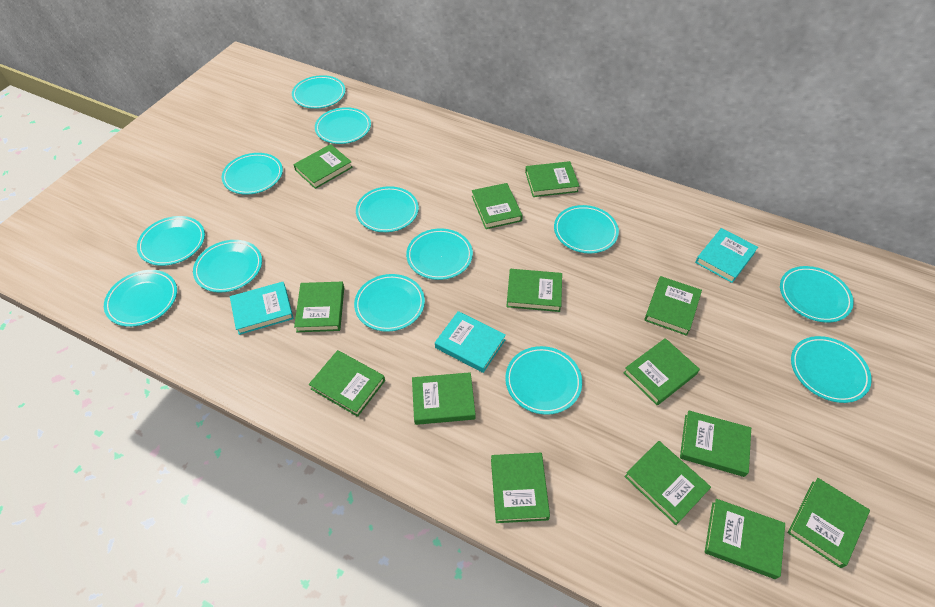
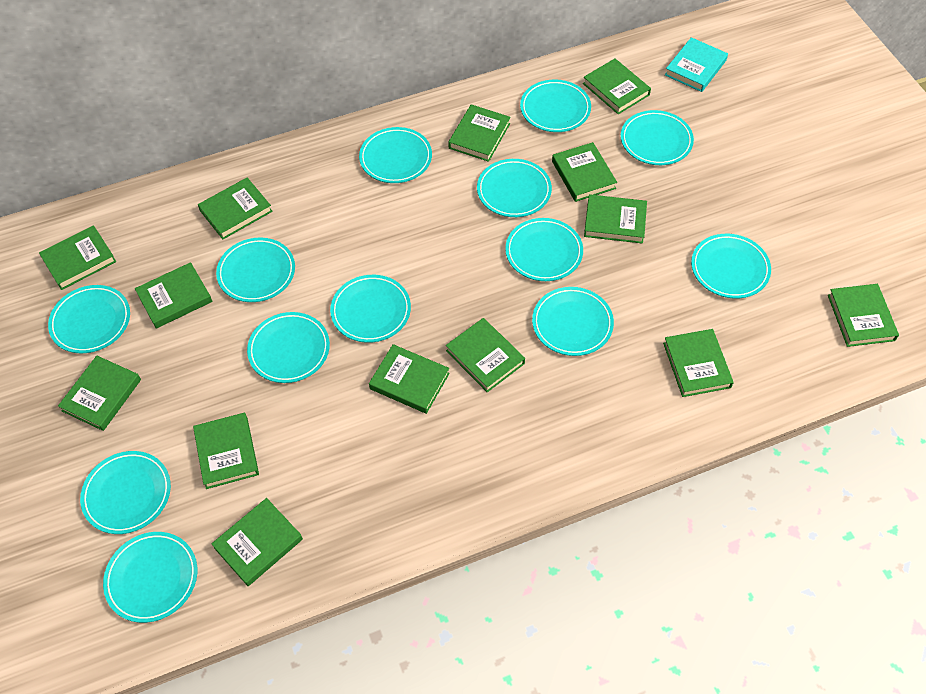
turquoise book: 3 -> 1

